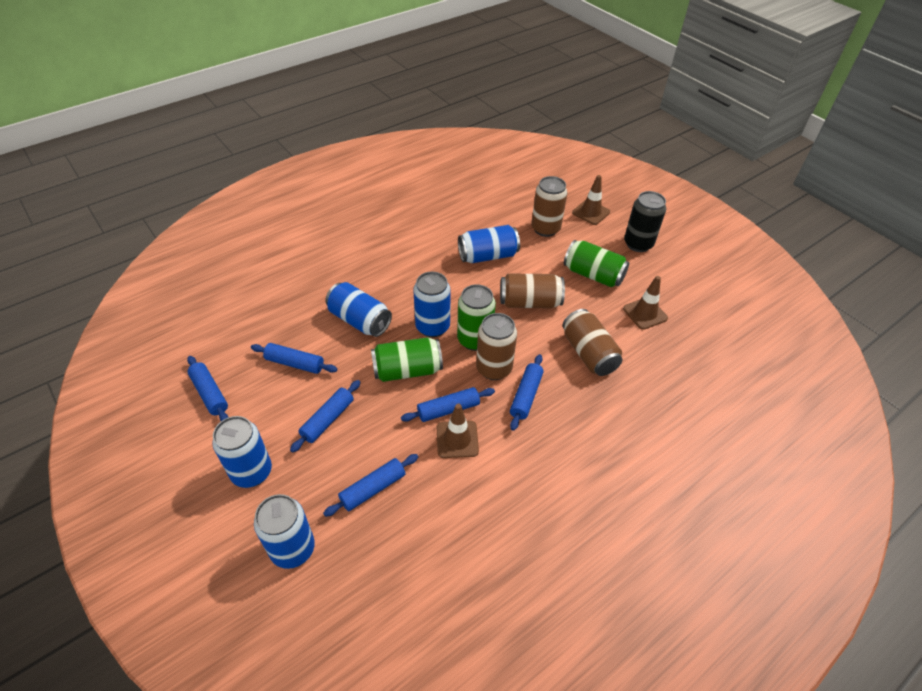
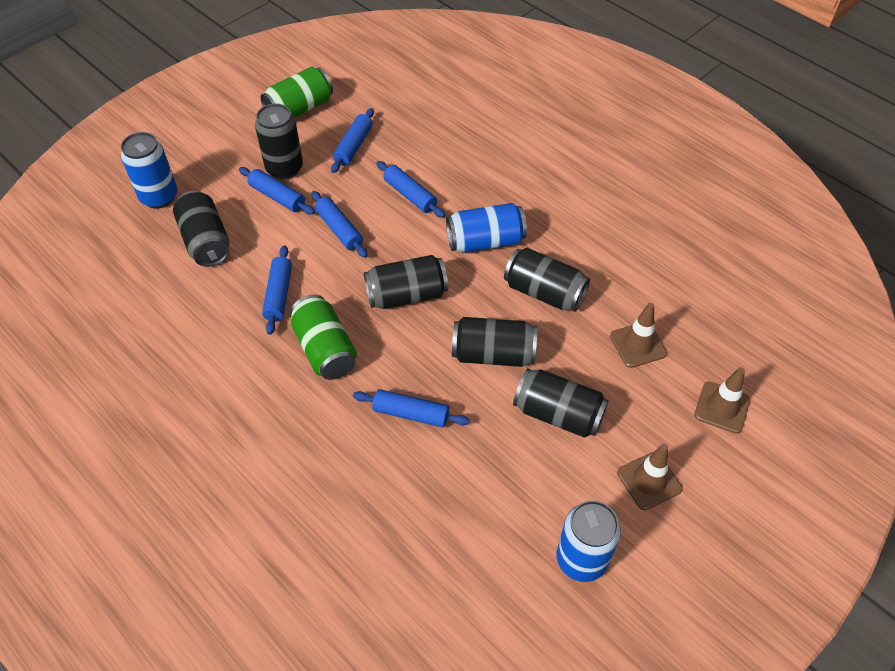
black can: 1 -> 6
blue can: 5 -> 3
brown can: 4 -> 0
green can: 3 -> 2

